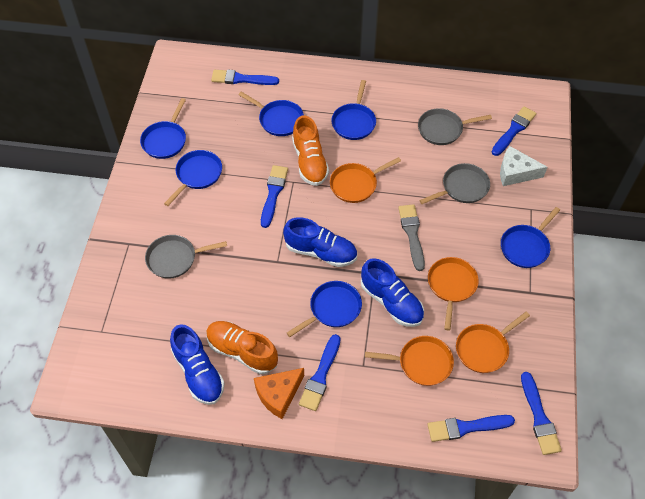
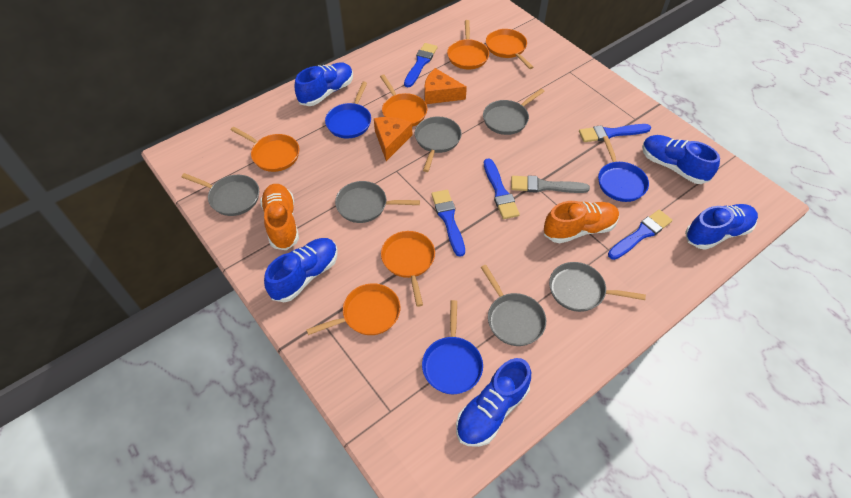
blue brush: 6 -> 5
blue pan: 6 -> 3
blue shoe: 3 -> 5
grey pan: 3 -> 6
orange cheese: 1 -> 2
orange pan: 4 -> 6
white cheese: 1 -> 0

